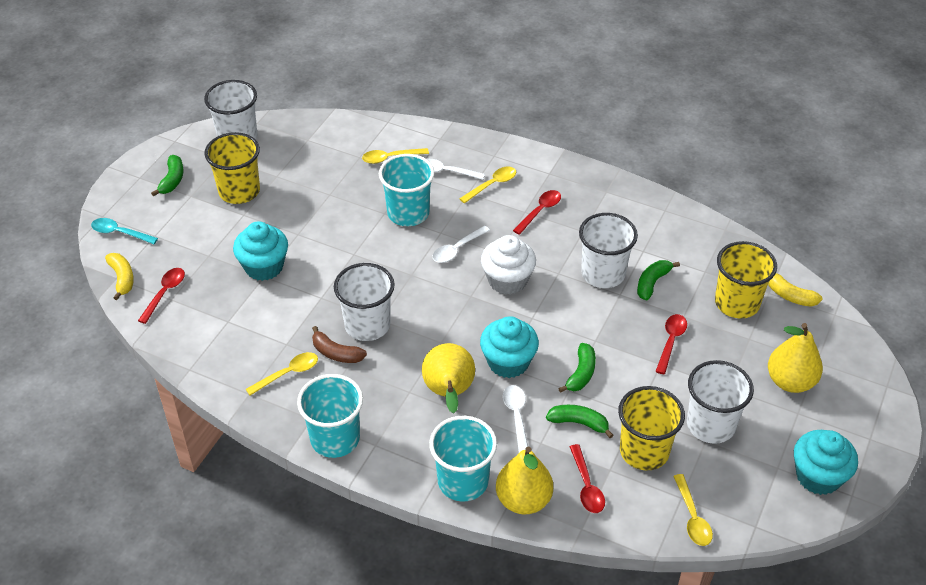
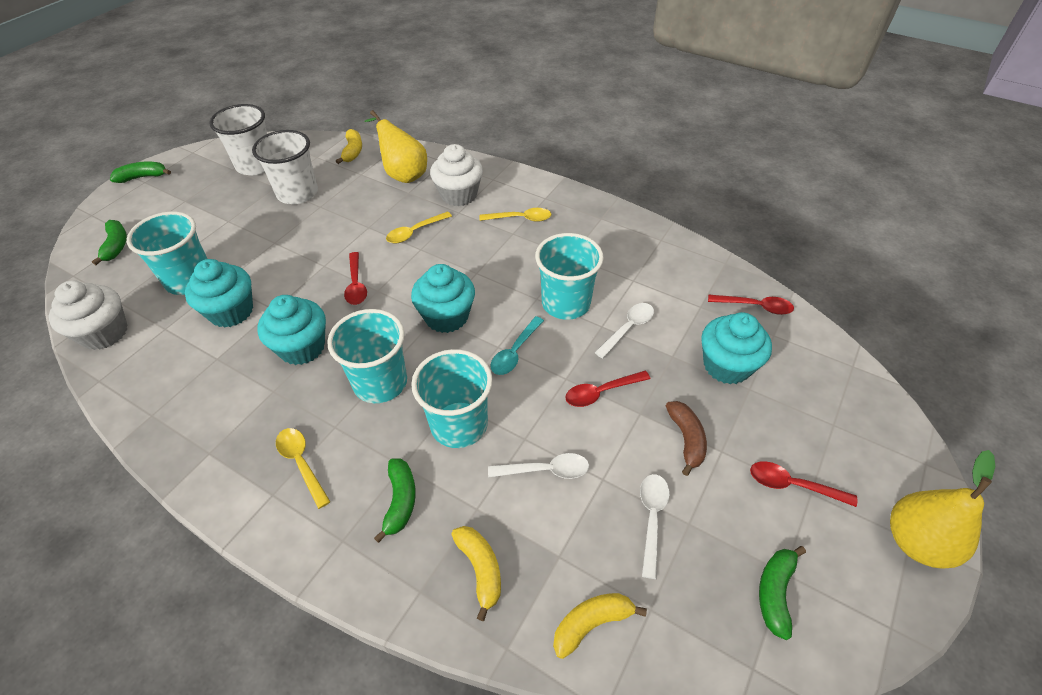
turquoise cup: 3 -> 4
turquoise cupcake: 3 -> 4
white cup: 4 -> 2
white cupcake: 1 -> 2
yellow banana: 2 -> 3
yellow cup: 3 -> 0
yellow pear: 3 -> 2
yellow spoon: 4 -> 3

